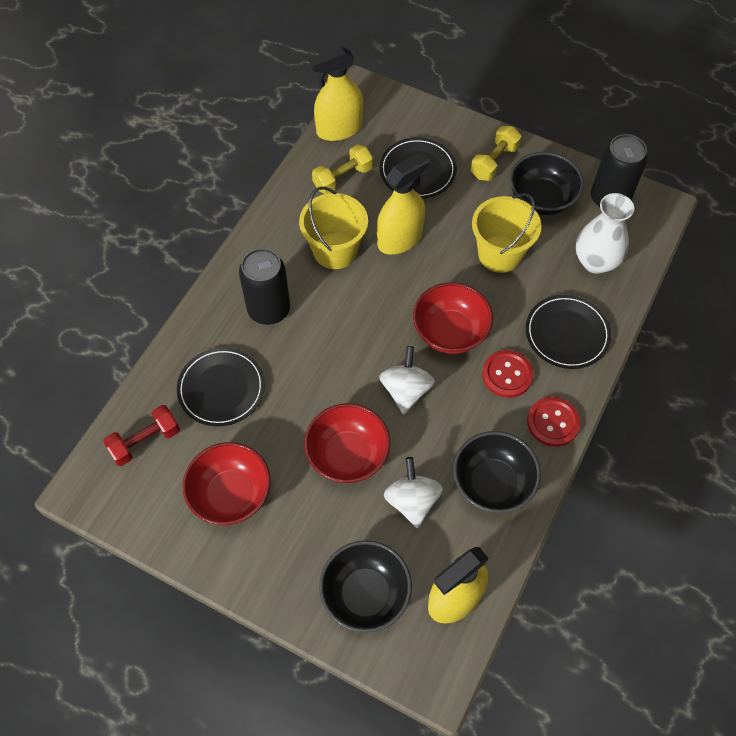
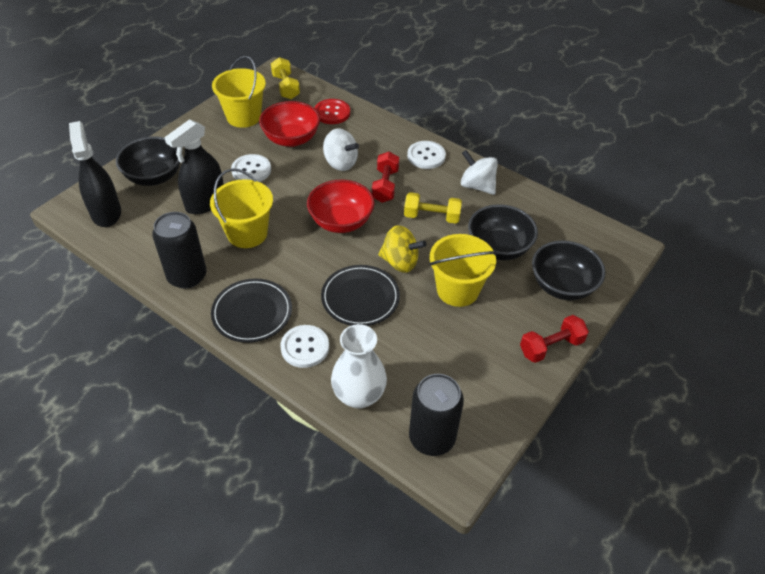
black plate: 3 -> 2
black spray bottle: 0 -> 2
red bowl: 3 -> 2
red button: 2 -> 1
red dumbbell: 1 -> 2
white button: 0 -> 3
yellow bucket: 2 -> 3
yellow spinning top: 0 -> 1
yellow spray bottle: 3 -> 0

